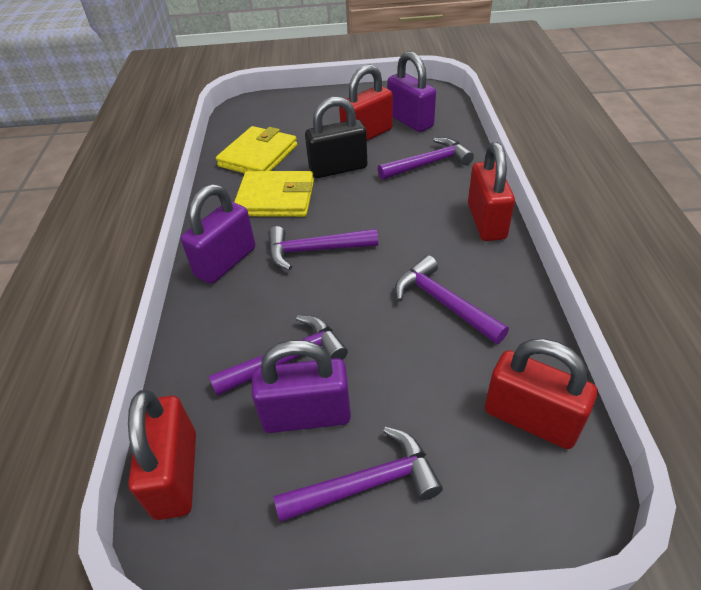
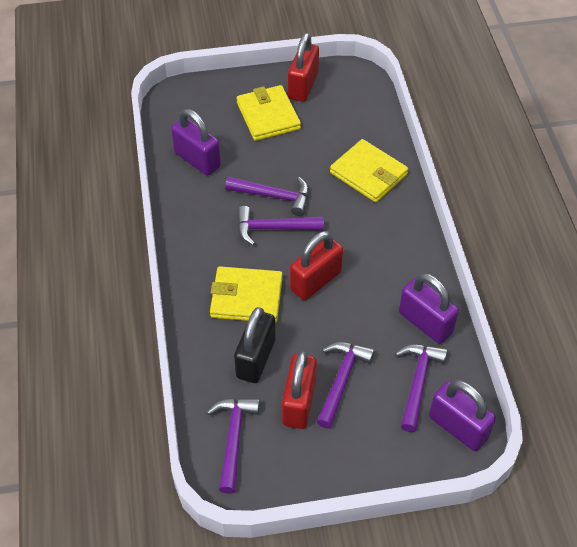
red padlock: 4 -> 3
yellow wallet: 2 -> 3

